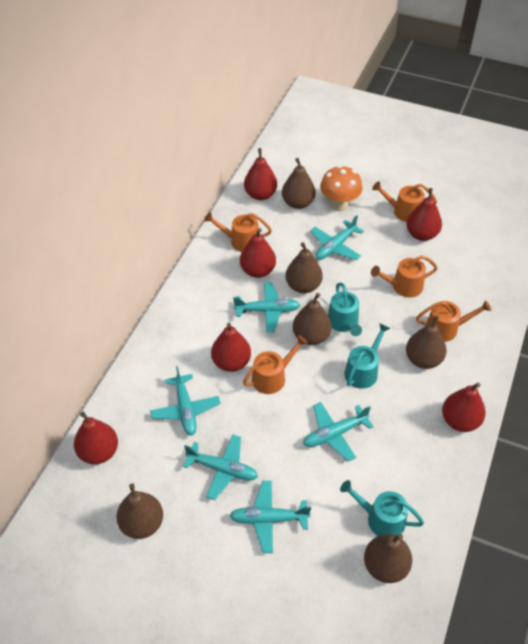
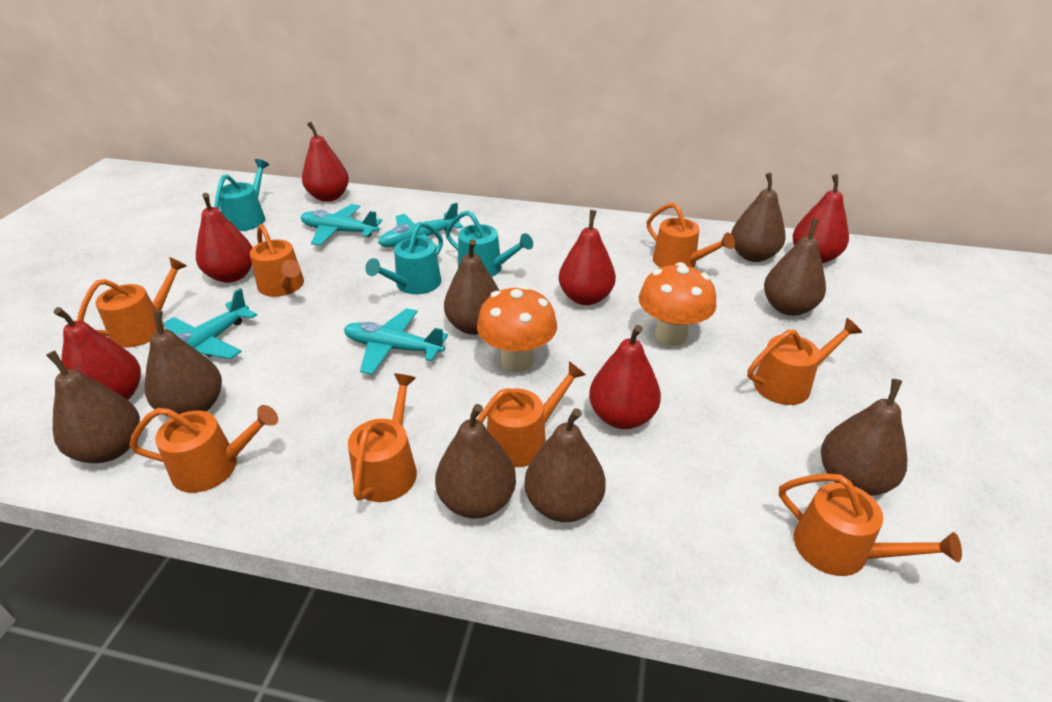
brown pear: 6 -> 8
orange mushroom: 1 -> 2
orange watering can: 5 -> 8
turquoise plane: 6 -> 4

